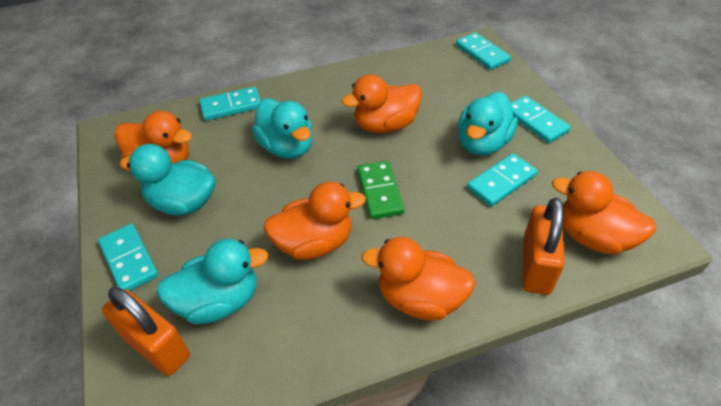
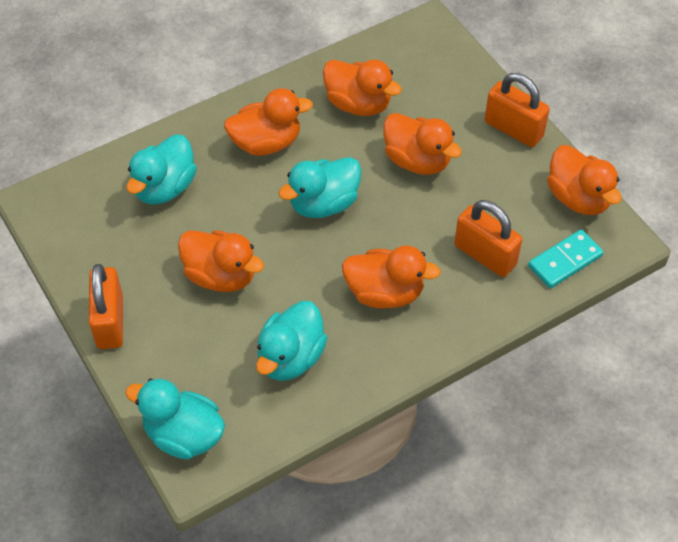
green domino: 1 -> 0
orange duck: 5 -> 6
orange padlock: 2 -> 3
turquoise domino: 5 -> 1

